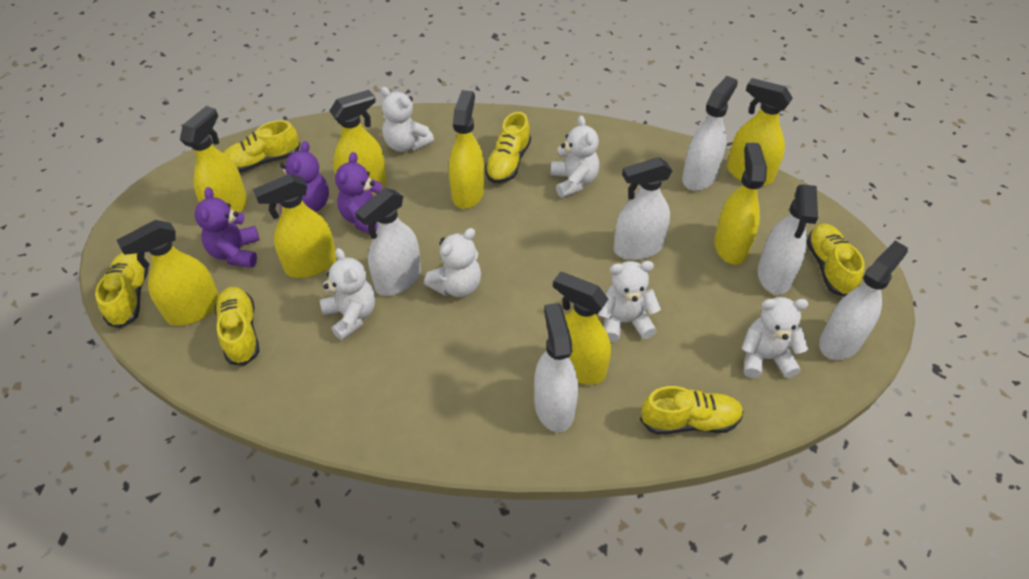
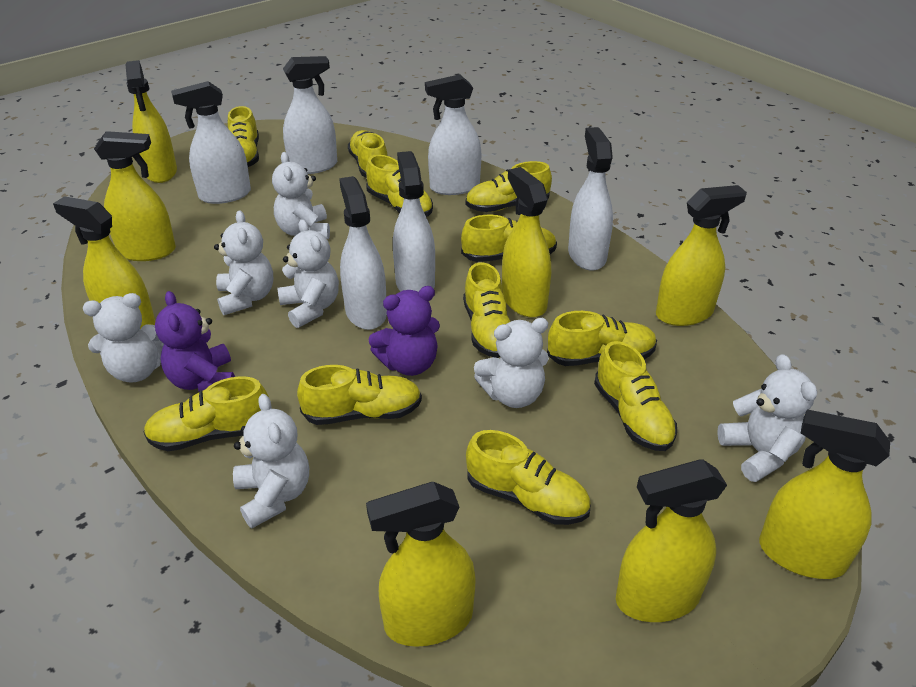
purple teddy bear: 3 -> 2
white teddy bear: 6 -> 7
yellow shoe: 6 -> 11

